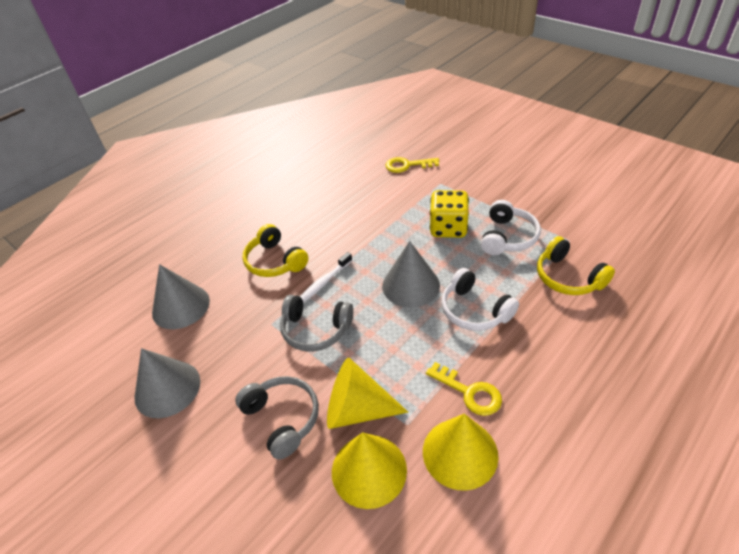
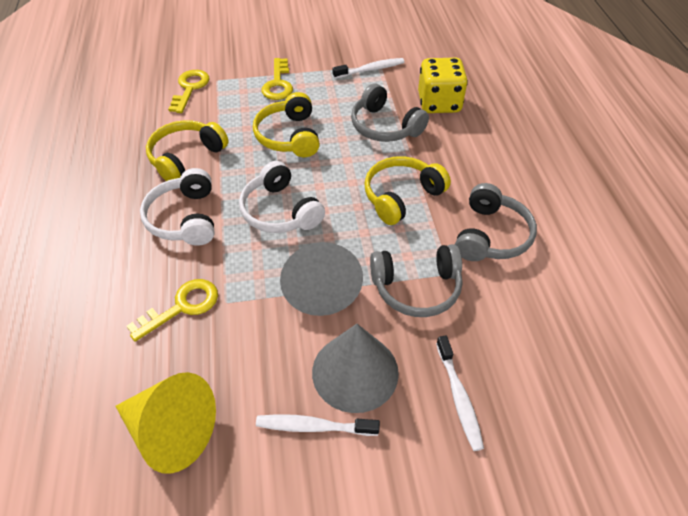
grey cone: 3 -> 2
grey headphones: 2 -> 3
white toothbrush: 1 -> 3
yellow cone: 3 -> 1
yellow headphones: 2 -> 3
yellow key: 2 -> 3

